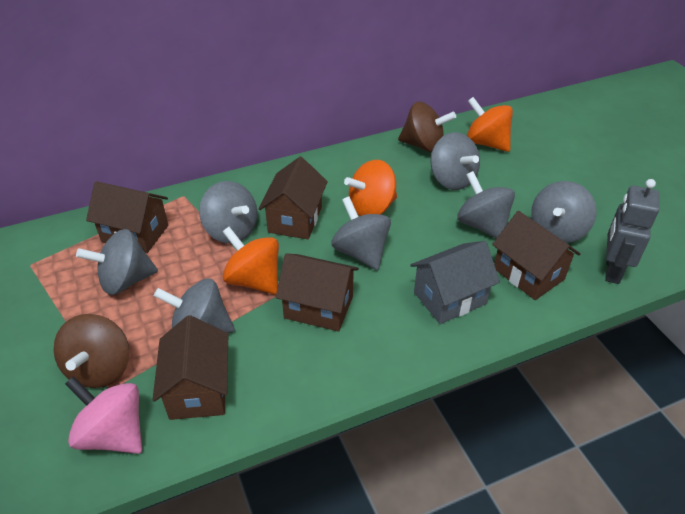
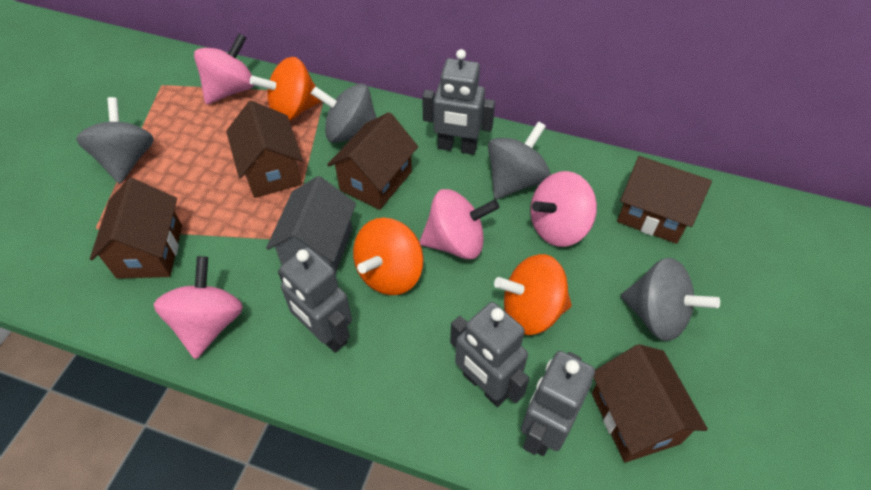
brown spinning top: 2 -> 0
grey robot: 1 -> 4
grey spinning top: 7 -> 4
pink spinning top: 1 -> 4

